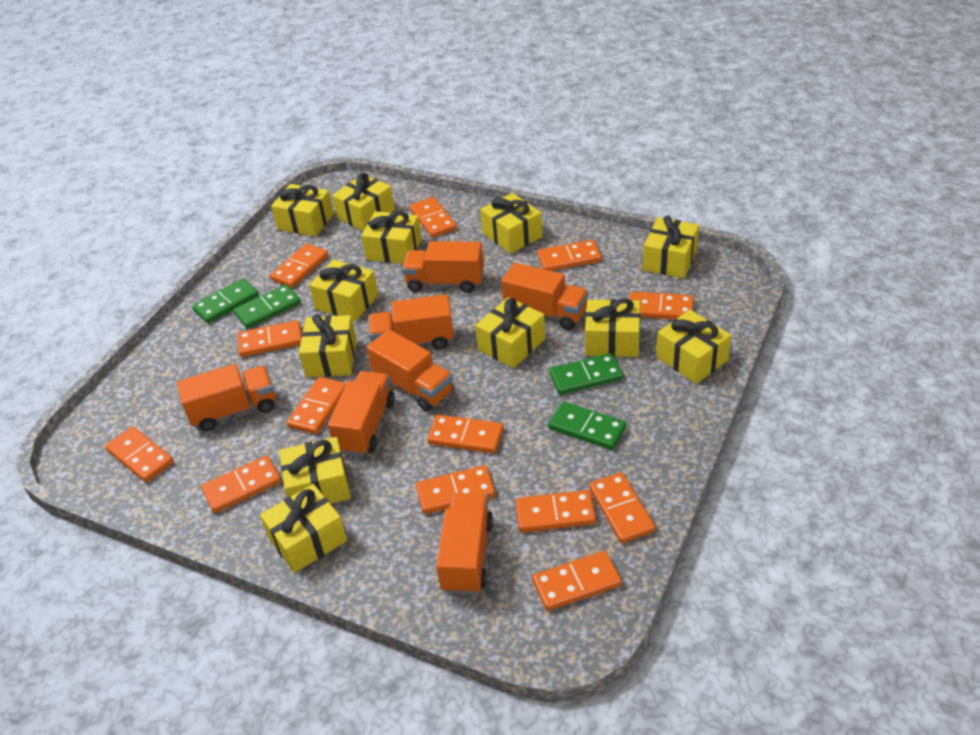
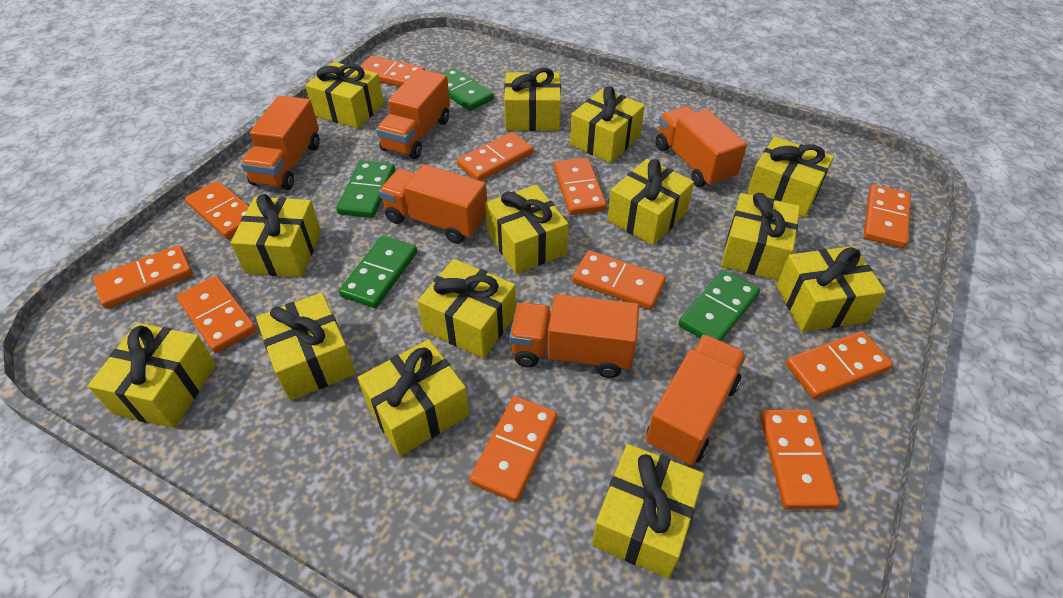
orange domino: 13 -> 11
orange truck: 7 -> 6
yellow gift: 12 -> 14

